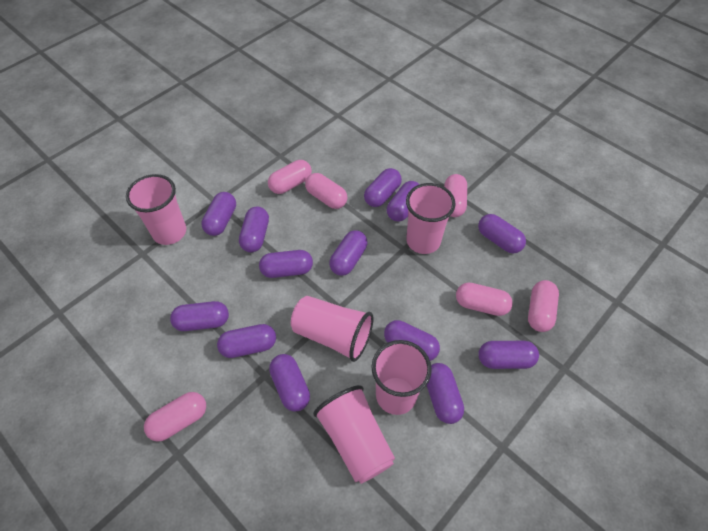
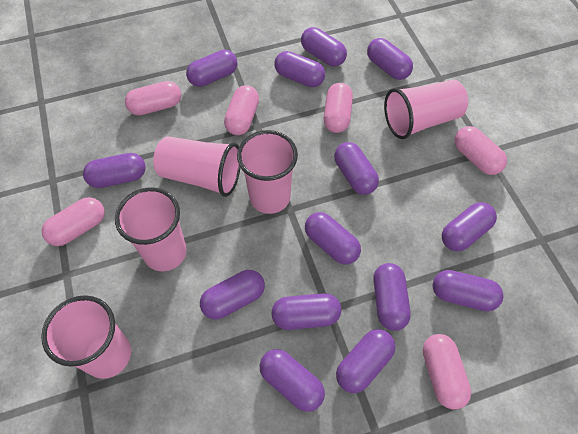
purple capsule: 13 -> 14

